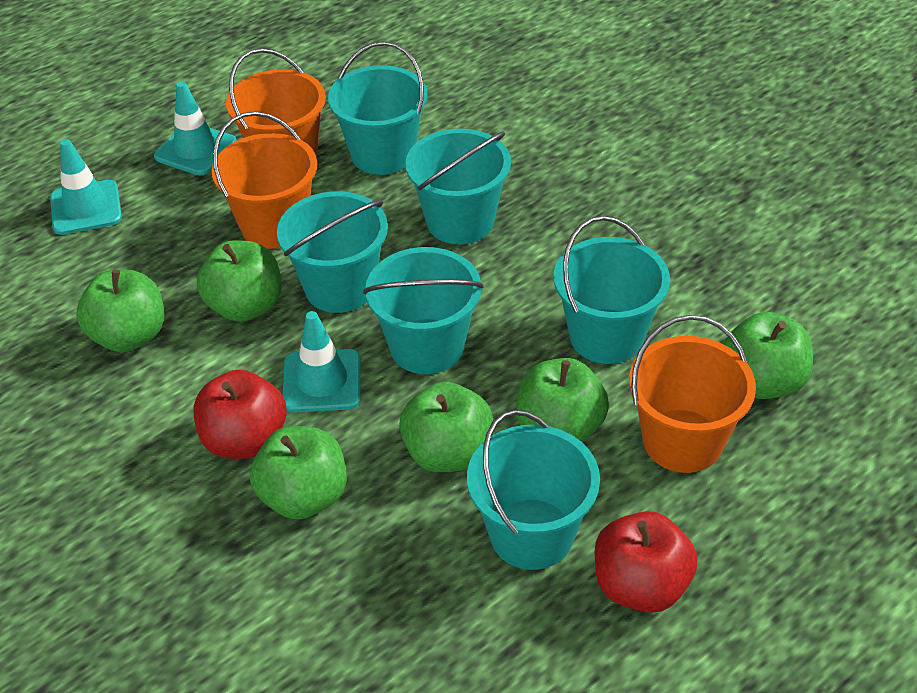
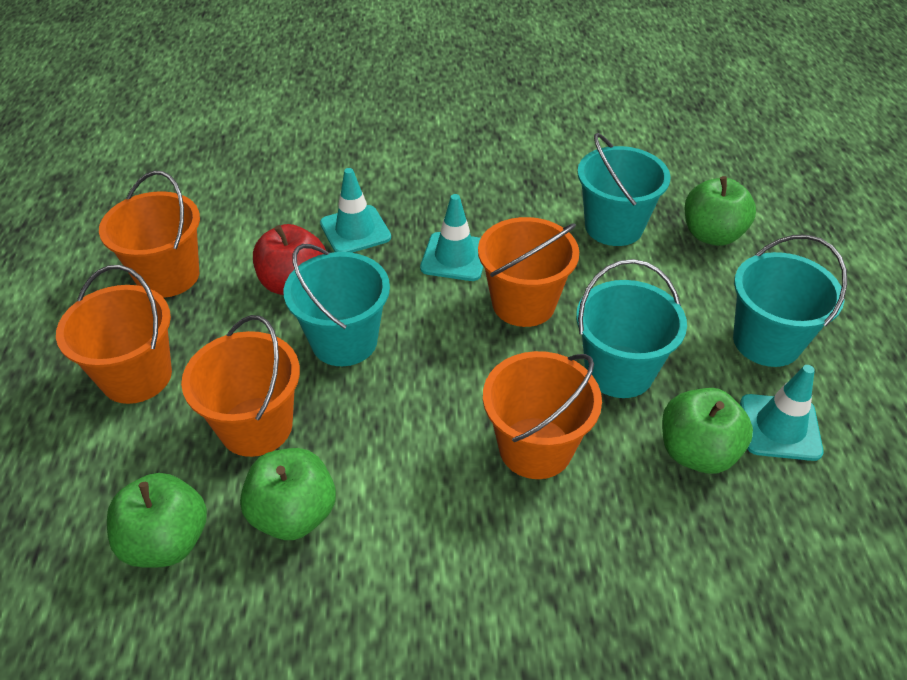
green apple: 6 -> 4
orange bucket: 3 -> 5
red apple: 2 -> 1
turquoise bucket: 6 -> 4

